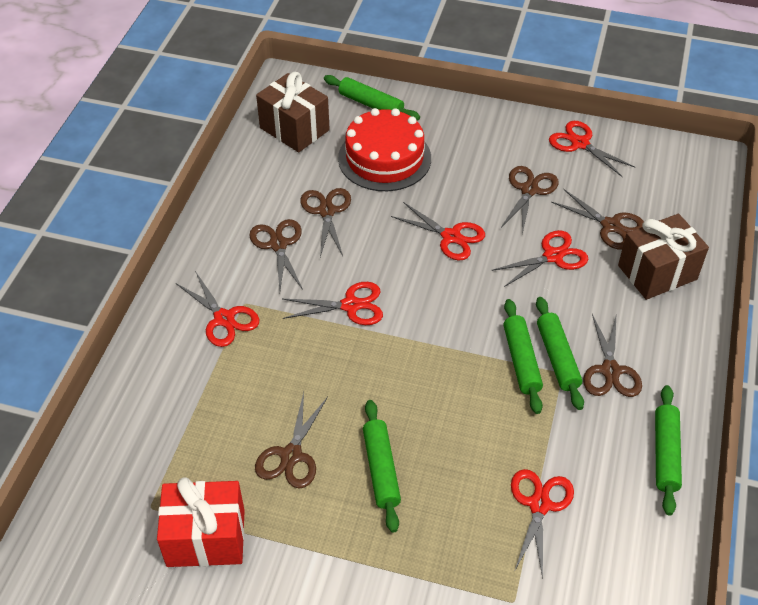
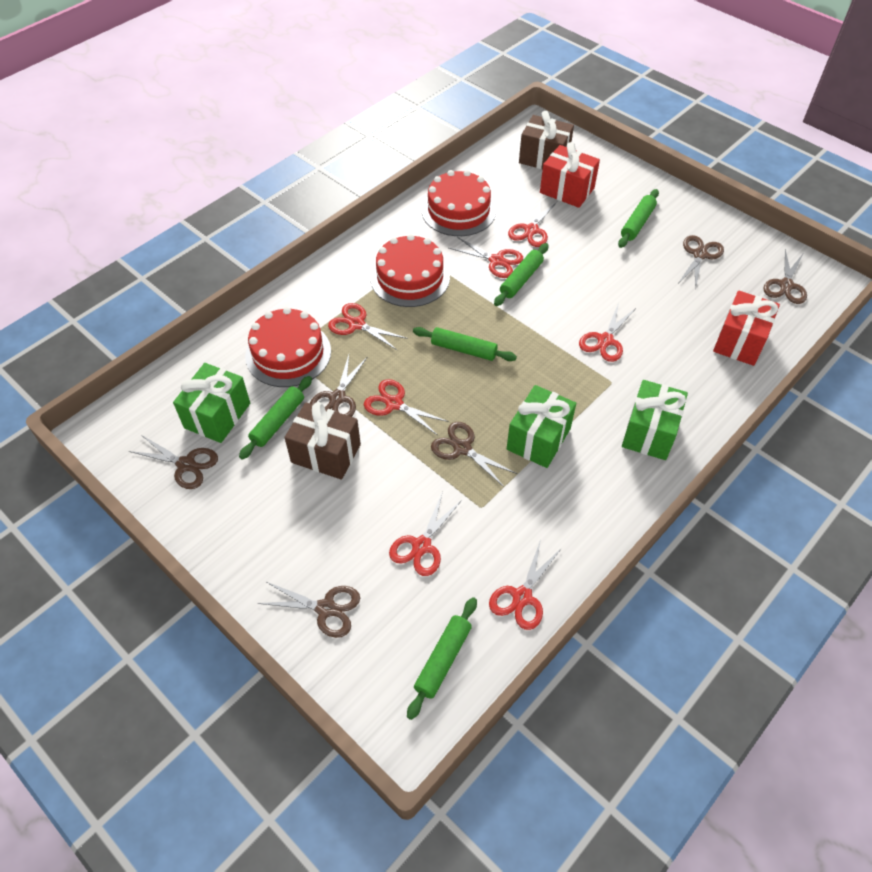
green gift: 0 -> 3
red cake: 1 -> 3
red gift: 1 -> 2
red scissors: 6 -> 7

